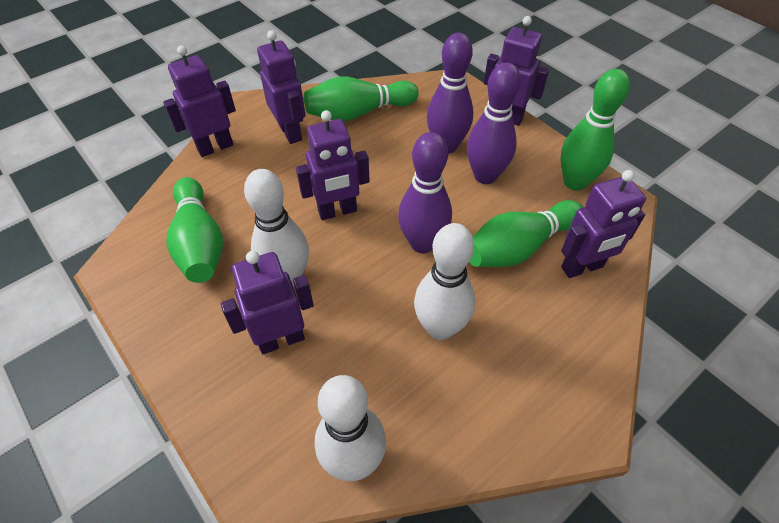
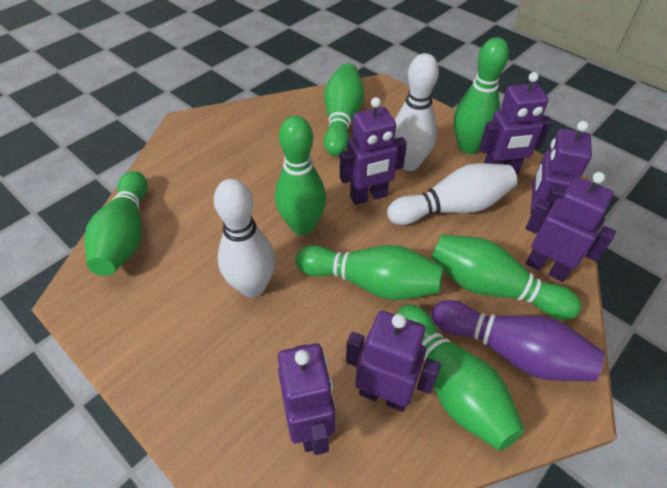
green bowling pin: 4 -> 7
purple bowling pin: 3 -> 1

